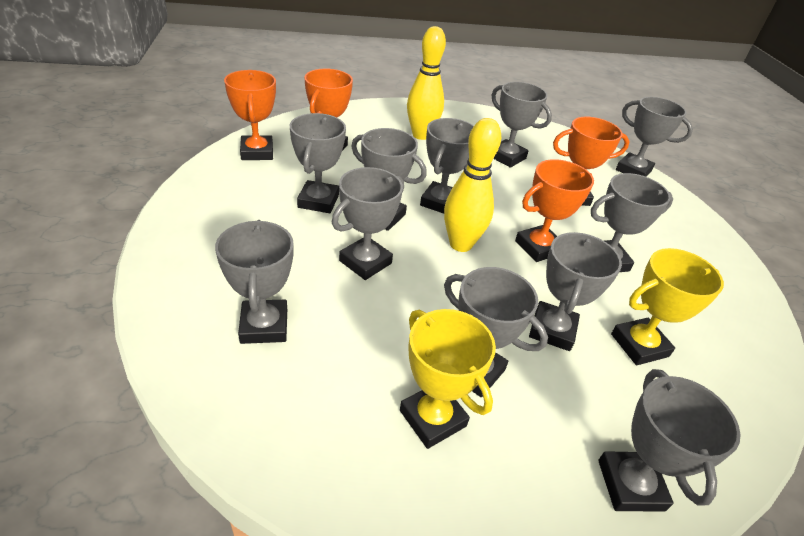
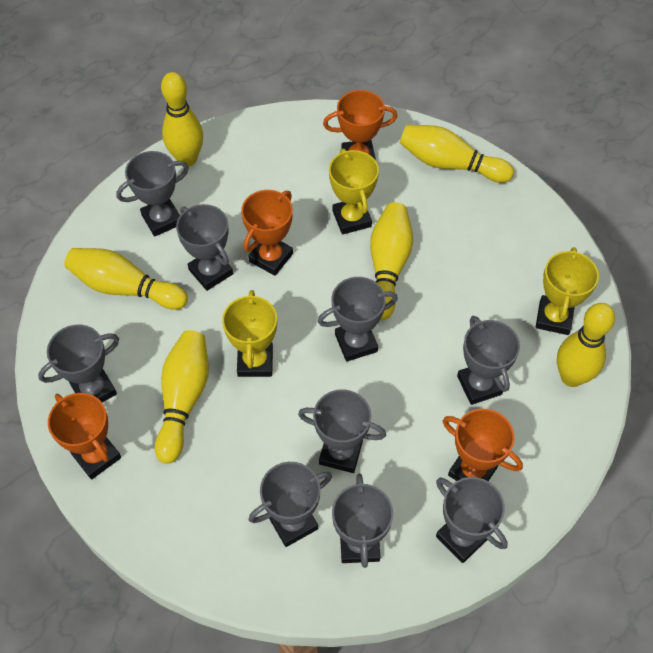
grey trophy: 11 -> 9
yellow bowling pin: 2 -> 6
yellow trophy: 2 -> 3

